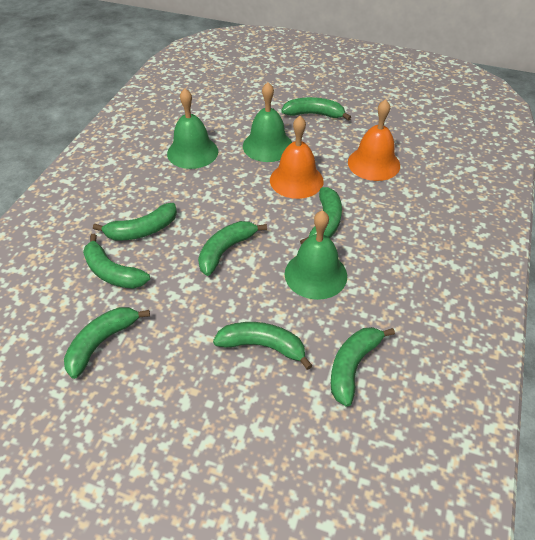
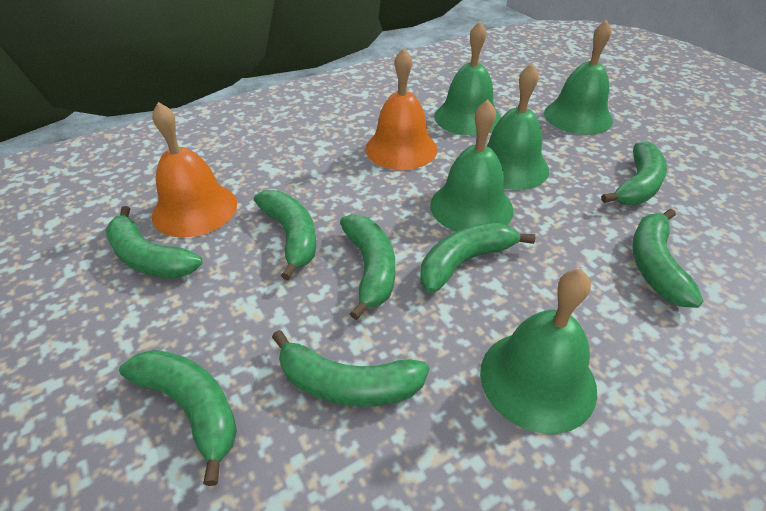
green bell: 3 -> 5

